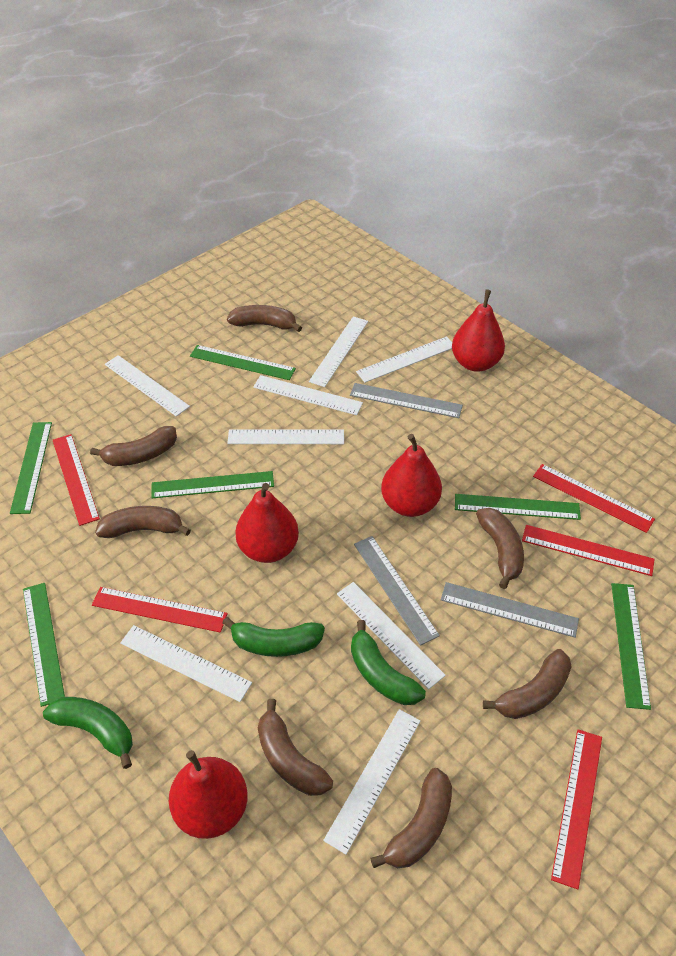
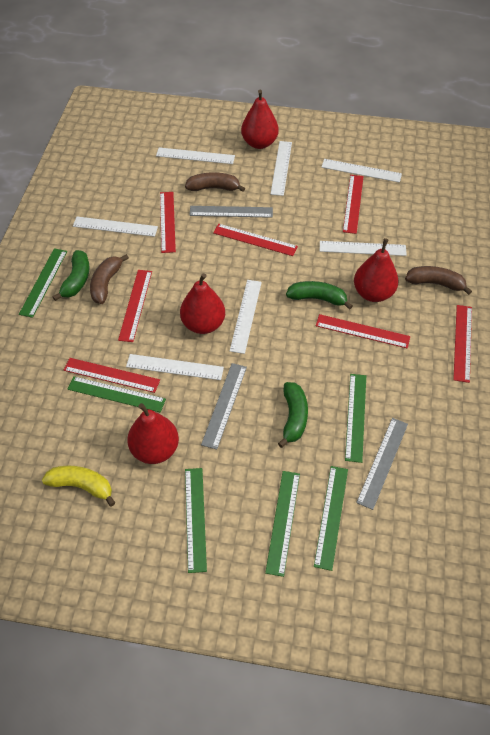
brown banana: 7 -> 3
red ruler: 5 -> 7
white ruler: 8 -> 7
yellow banana: 0 -> 1

